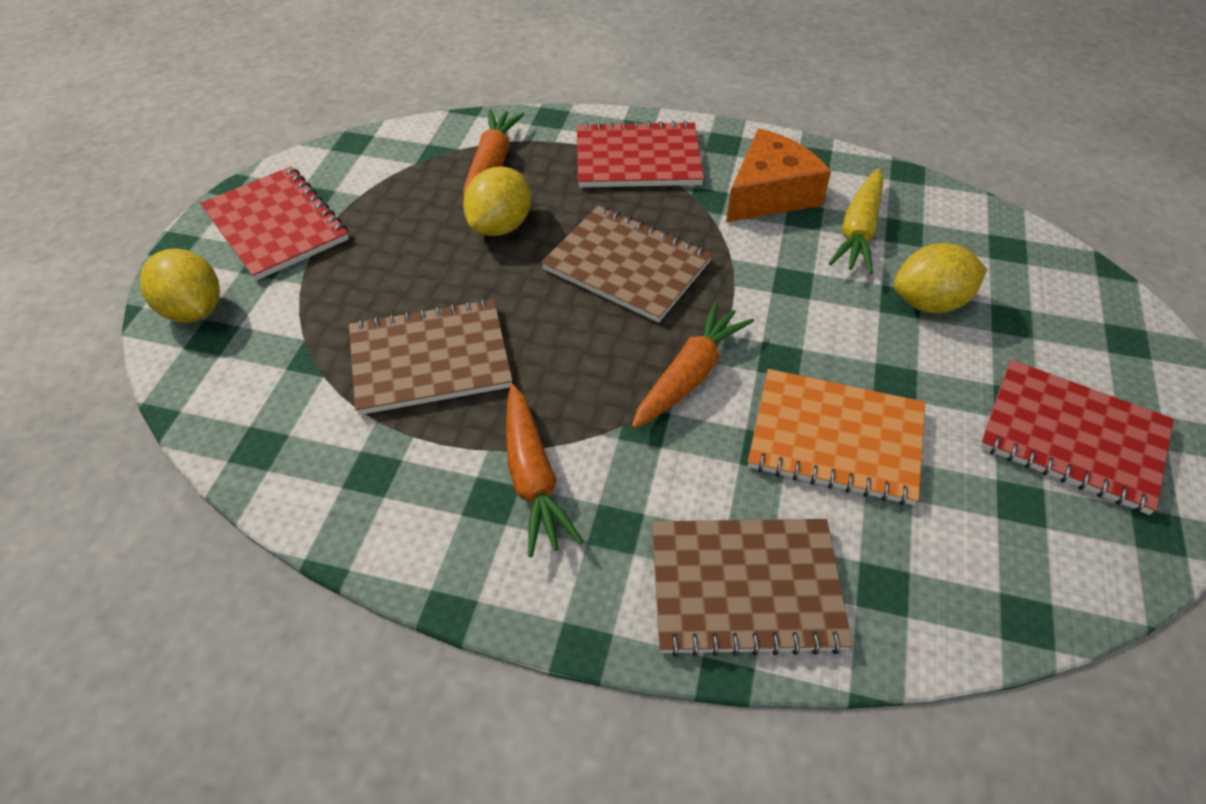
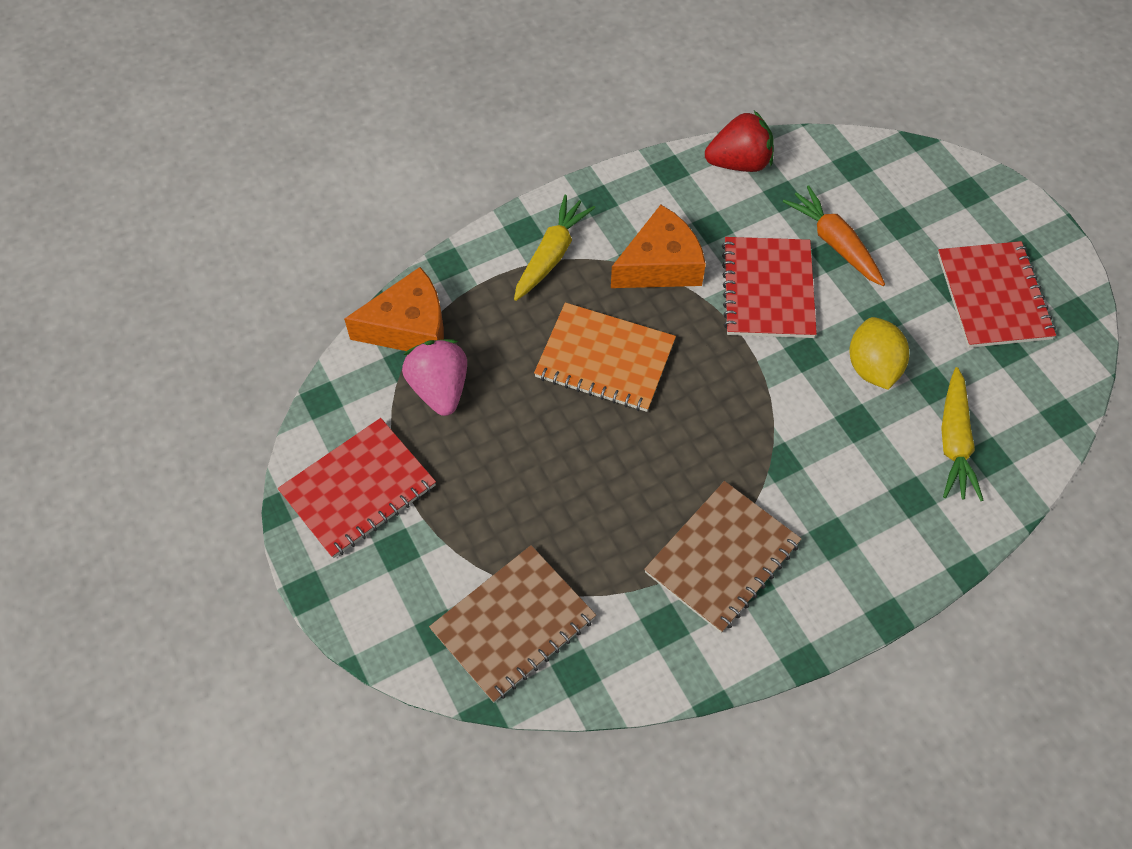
brown notebook: 3 -> 2
orange carrot: 3 -> 1
orange cheese: 1 -> 2
pink strawberry: 0 -> 1
red strawberry: 0 -> 1
yellow carrot: 1 -> 2
yellow lemon: 3 -> 1

